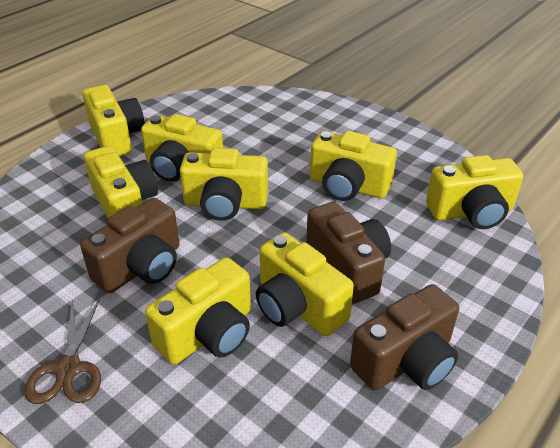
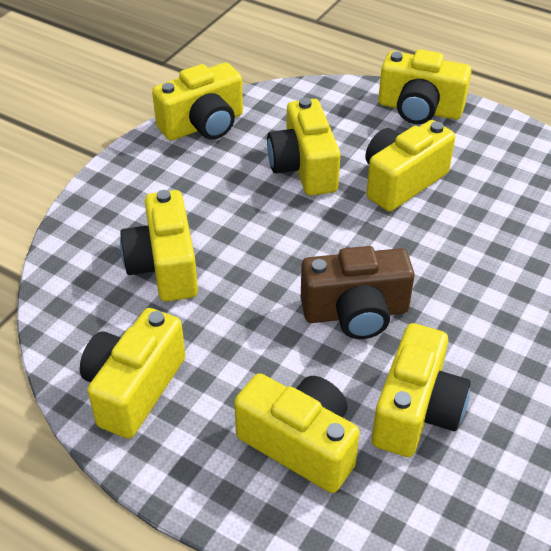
brown camera: 3 -> 1
brown scissors: 1 -> 0

